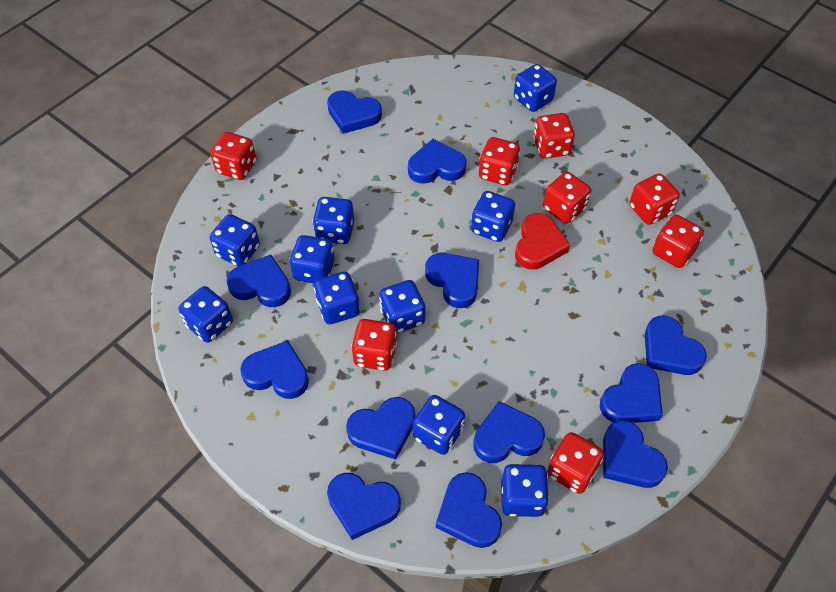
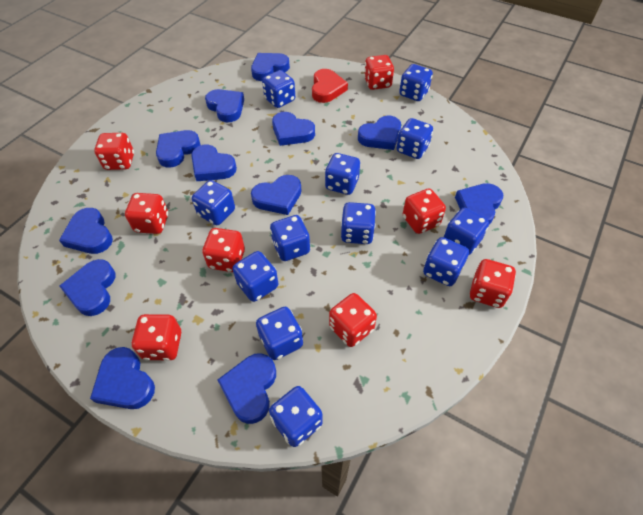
blue dice: 10 -> 12

